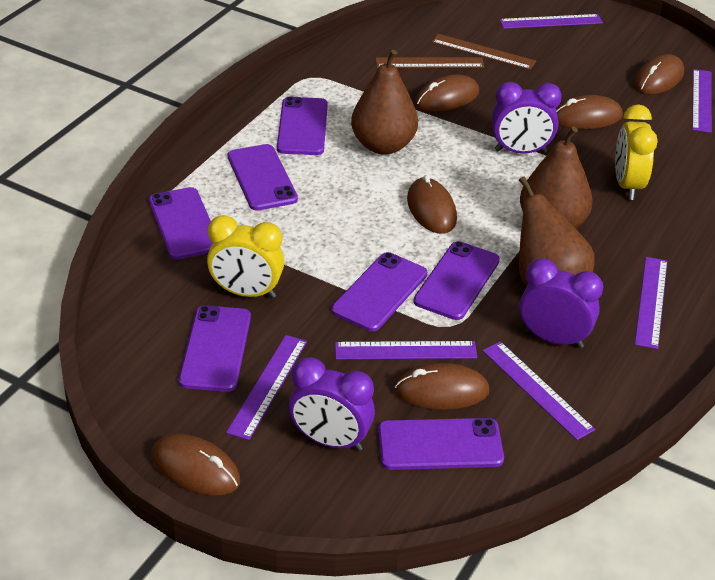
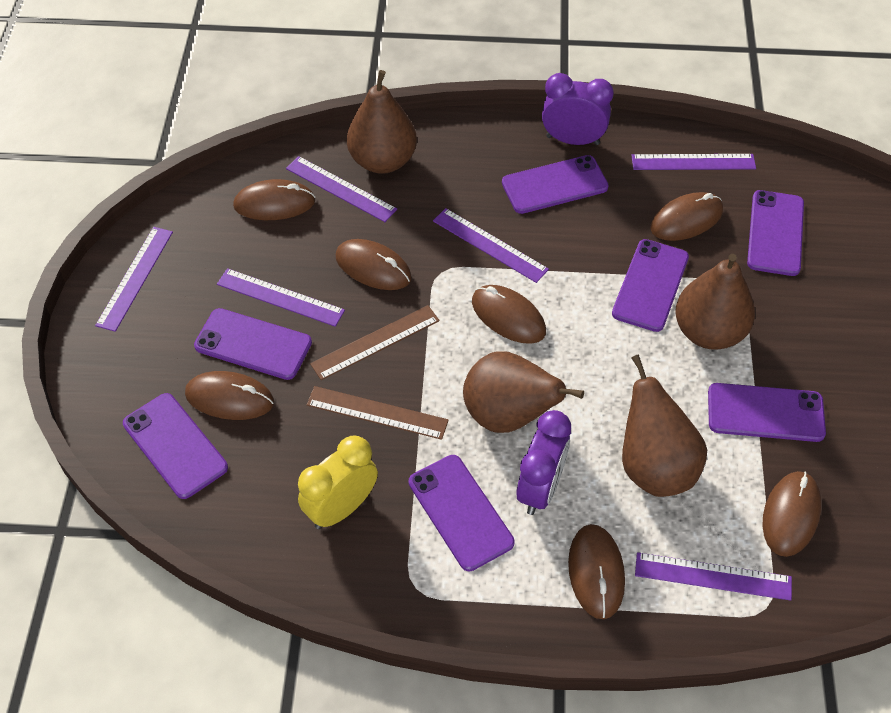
brown mouse: 6 -> 7
brown pear: 3 -> 4
purple clock: 3 -> 2
yellow clock: 2 -> 1

